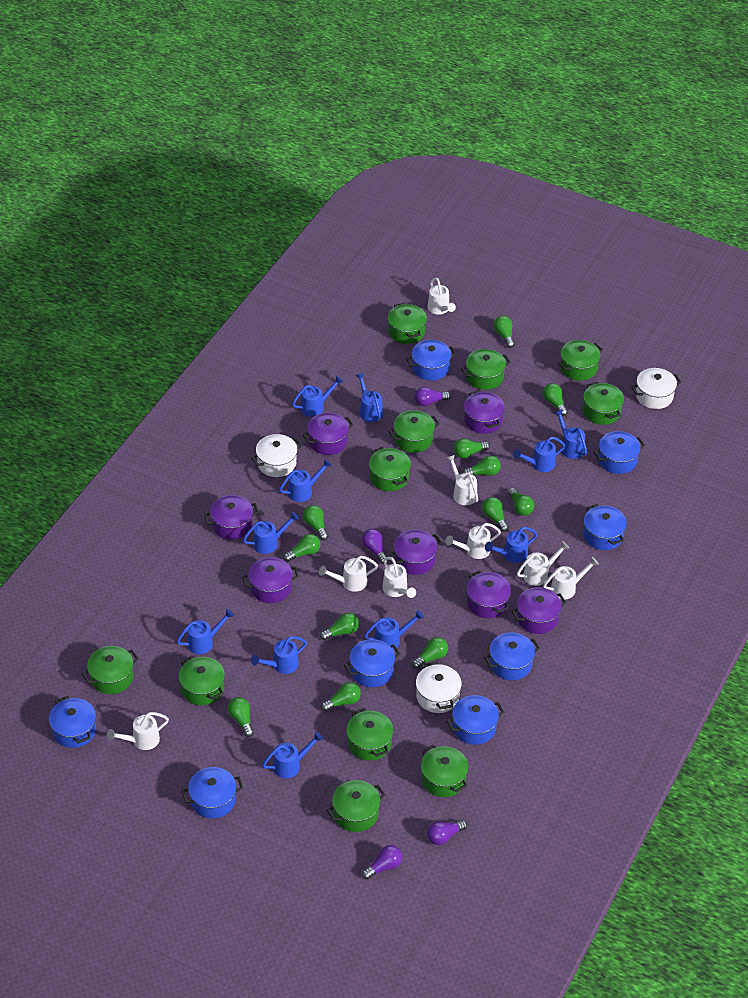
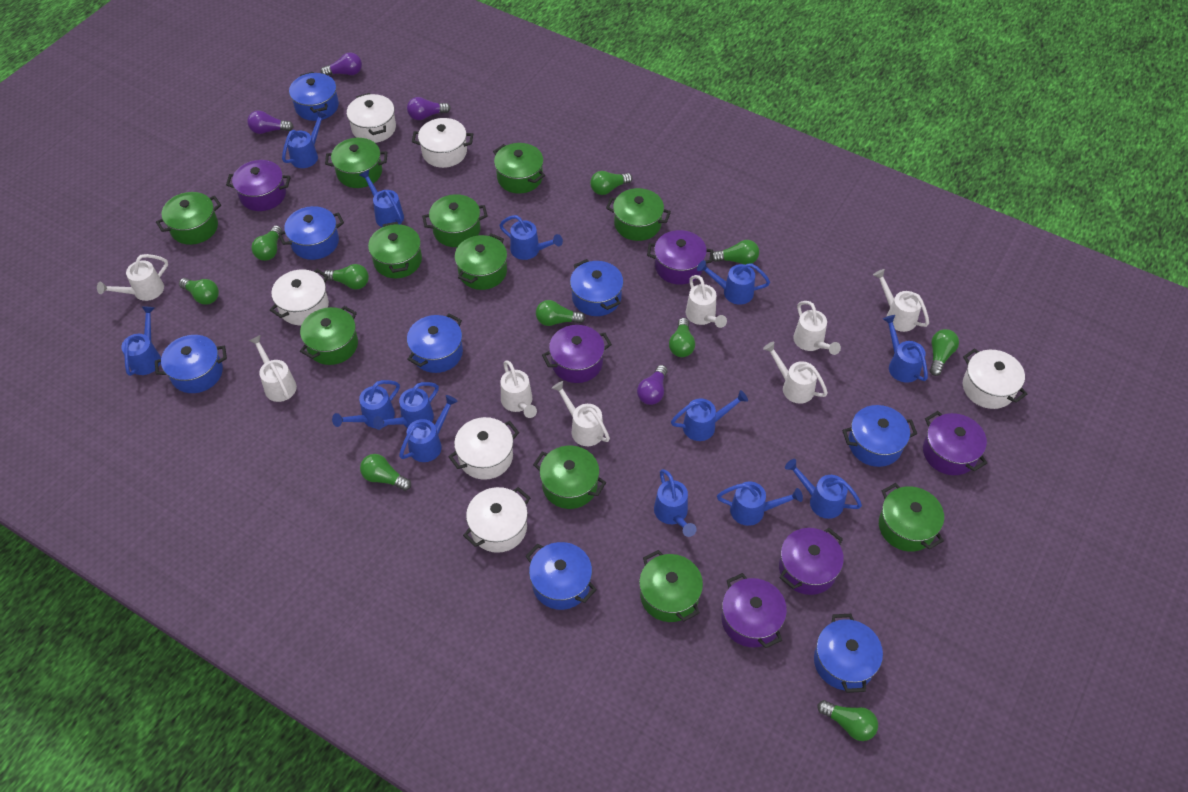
blue watering can: 11 -> 13
green light bulb: 12 -> 10
purple pot: 7 -> 6
white pot: 3 -> 6

